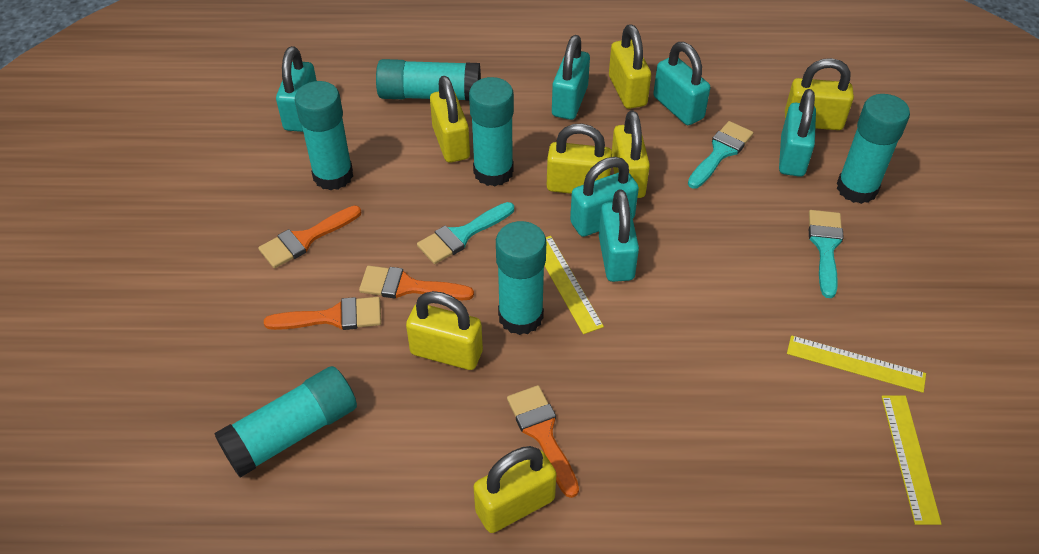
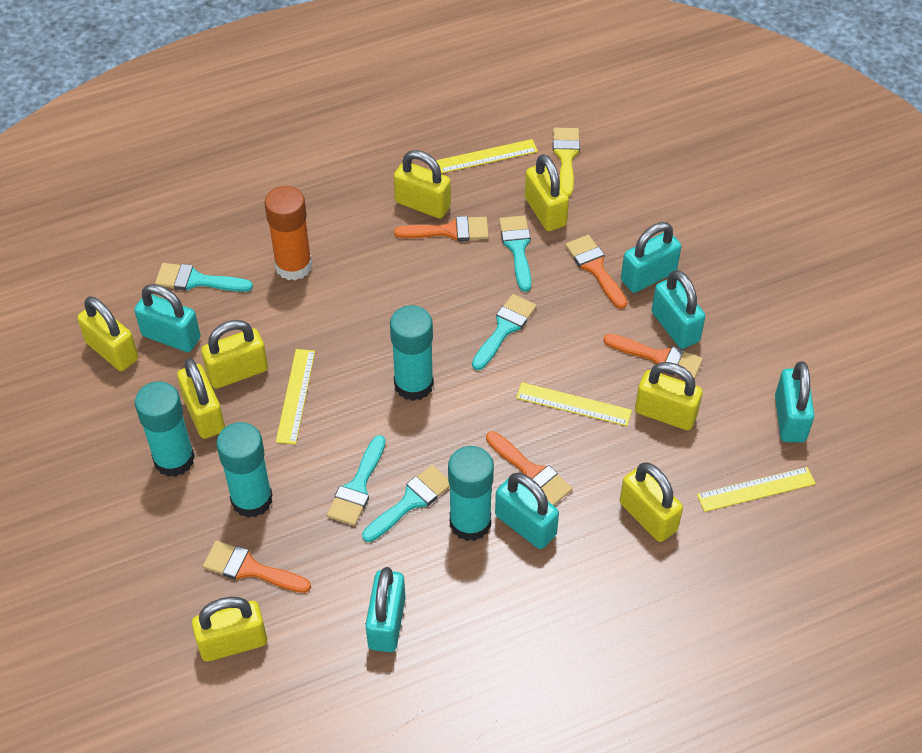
orange brush: 4 -> 5
orange glue stick: 0 -> 1
turquoise brush: 3 -> 5
turquoise glue stick: 6 -> 4
yellow brush: 0 -> 1
yellow padlock: 7 -> 8
yellow ruler: 3 -> 4

